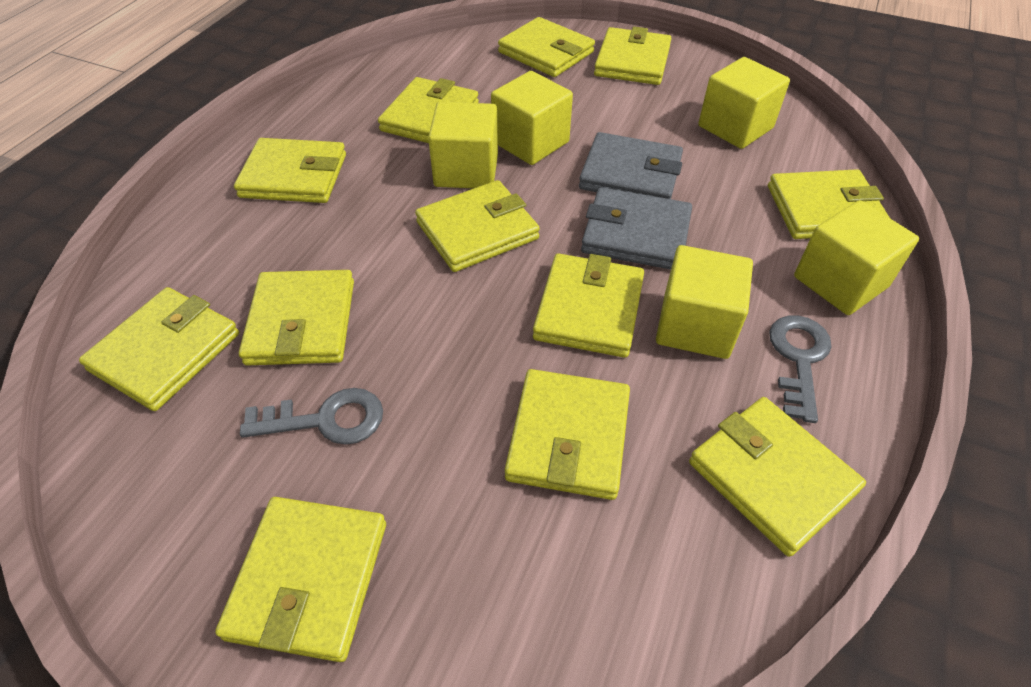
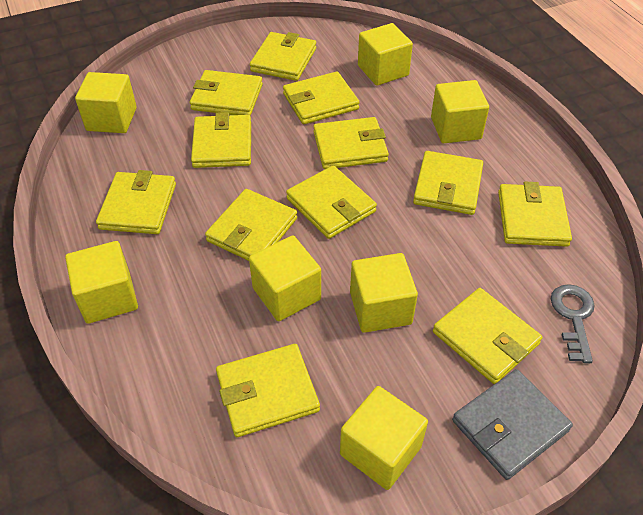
grey key: 2 -> 1
grey wallet: 2 -> 1
yellow cube: 5 -> 7

